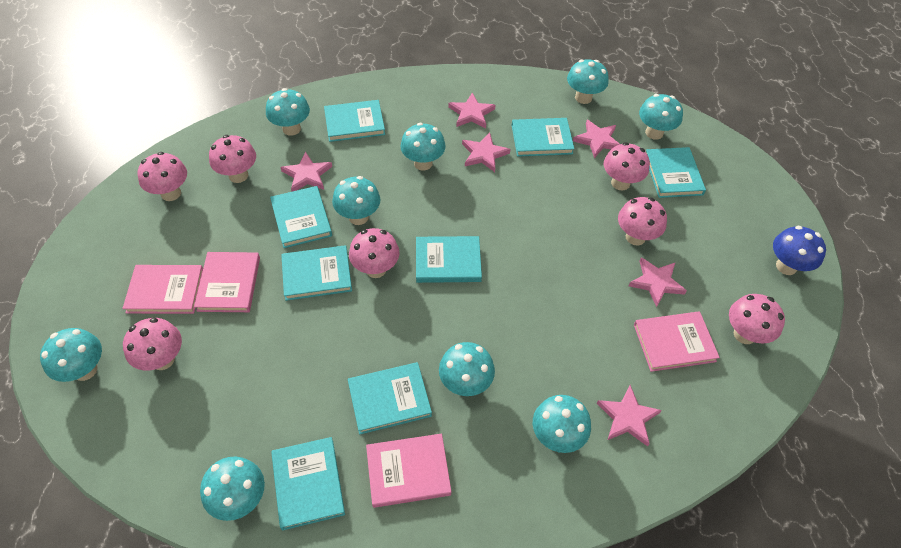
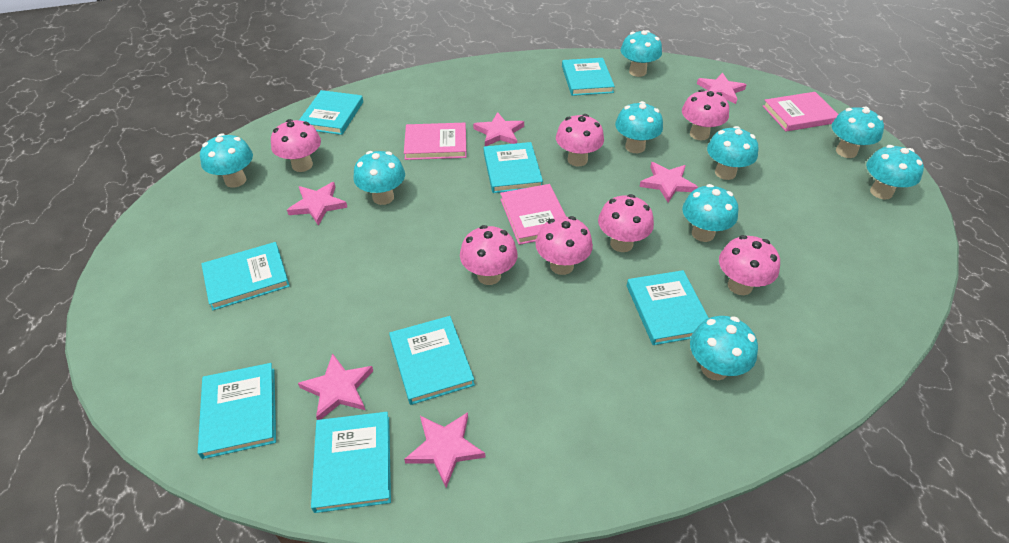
blue mushroom: 1 -> 0
pink book: 4 -> 3

